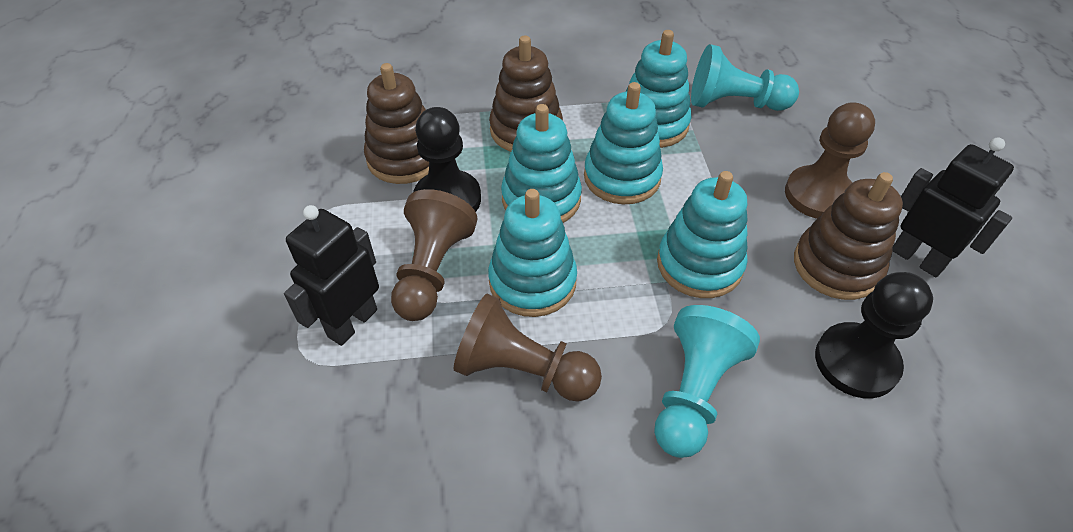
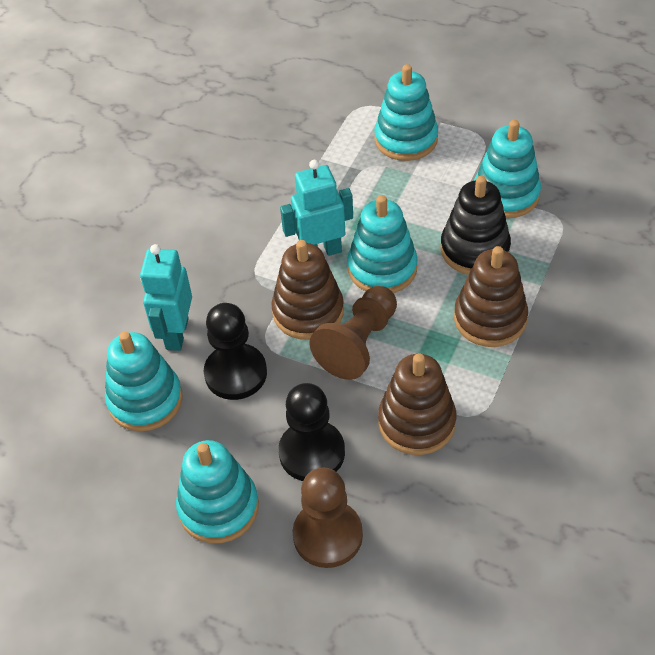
black robot: 2 -> 0
black stacking toy: 0 -> 1
brown pawn: 3 -> 2
turquoise pawn: 2 -> 0
turquoise robot: 0 -> 2

